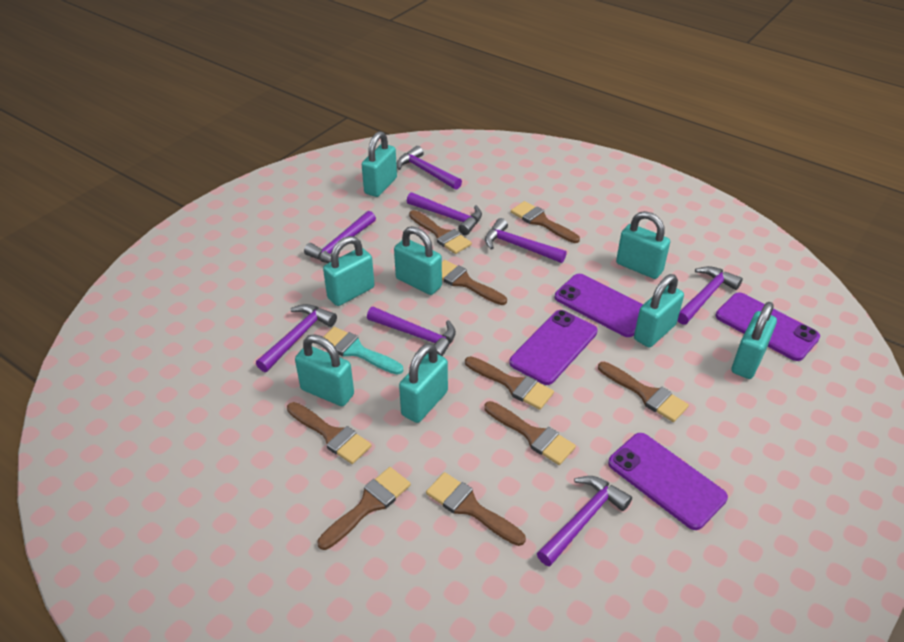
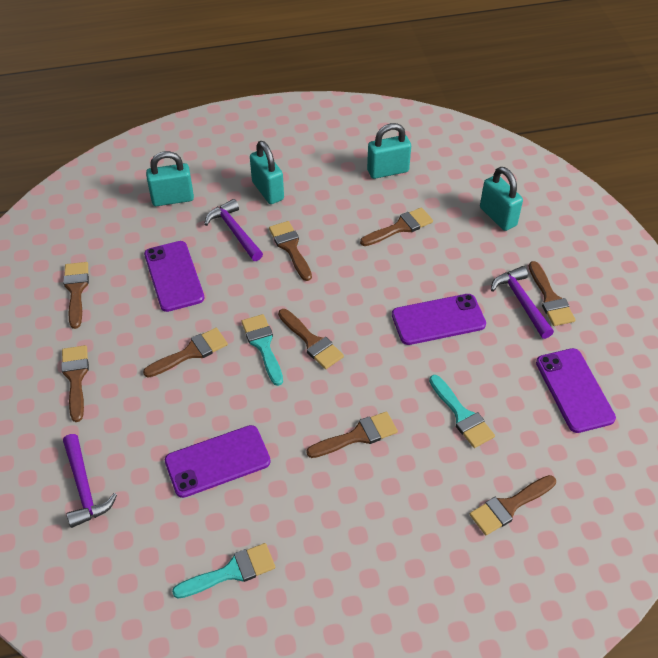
purple hammer: 8 -> 3
turquoise brush: 1 -> 3
turquoise padlock: 8 -> 4

